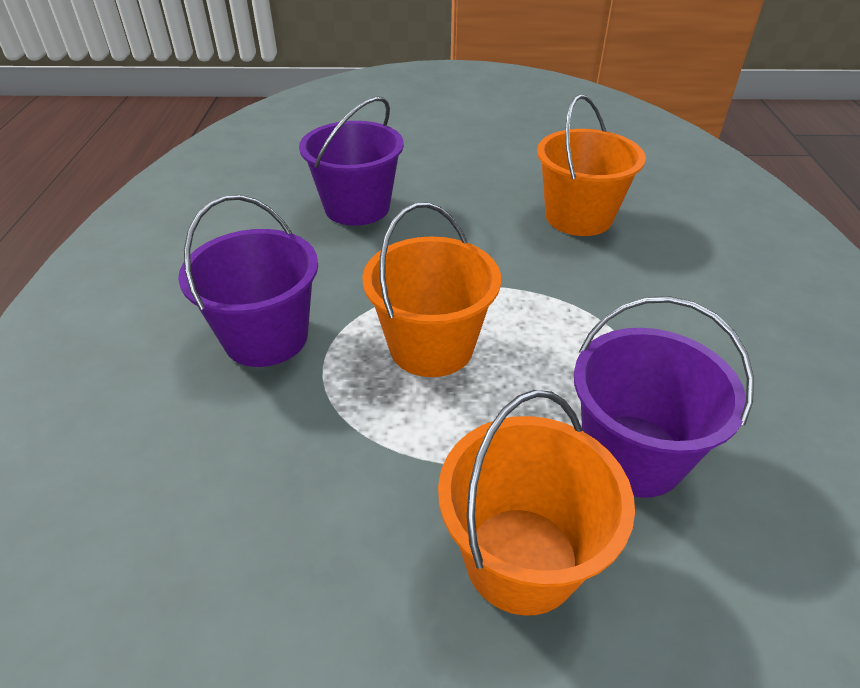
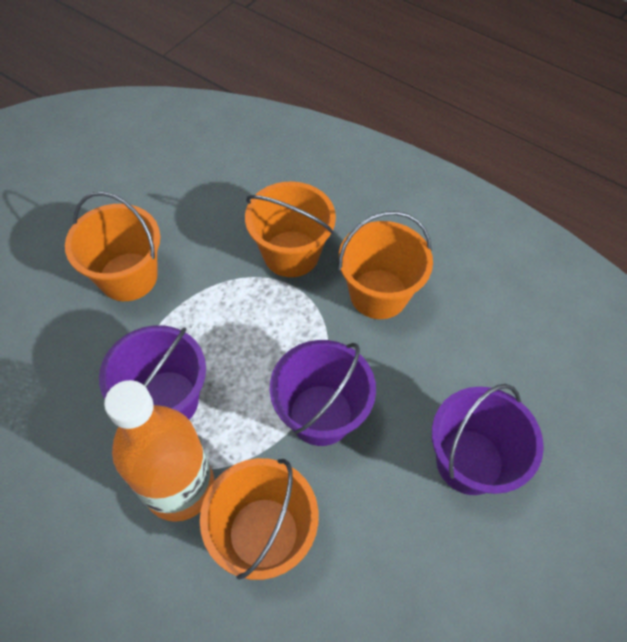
orange bottle: 0 -> 1
orange bucket: 3 -> 4

